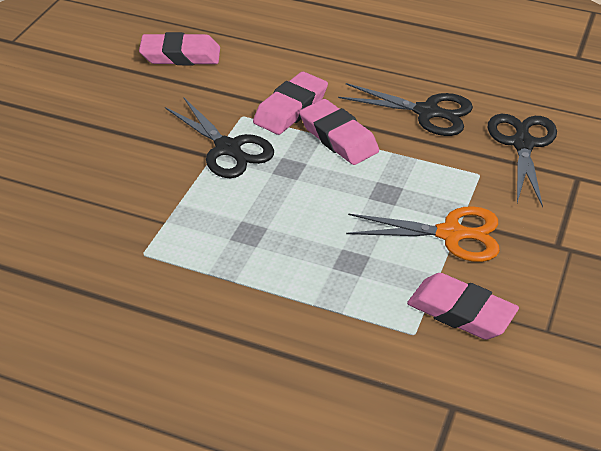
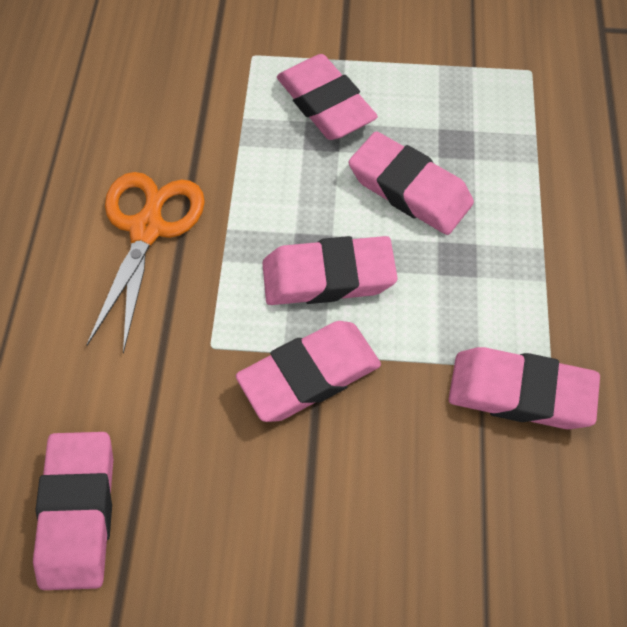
black scissors: 3 -> 0
pink eraser: 4 -> 6

